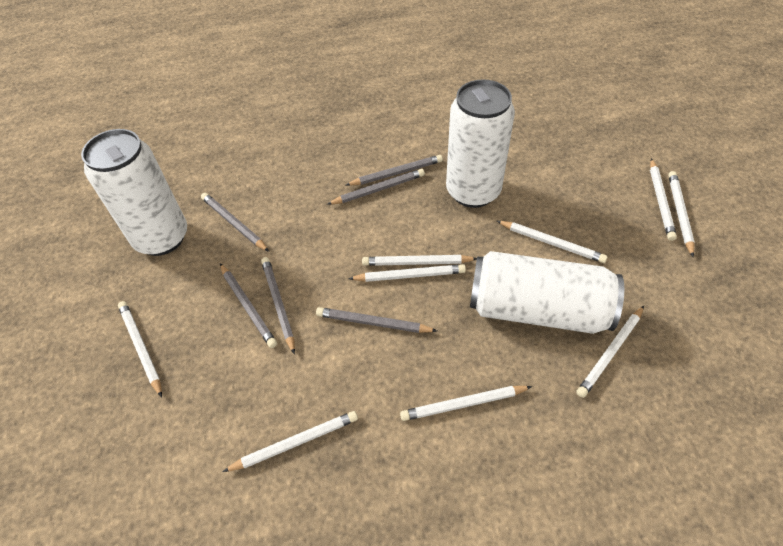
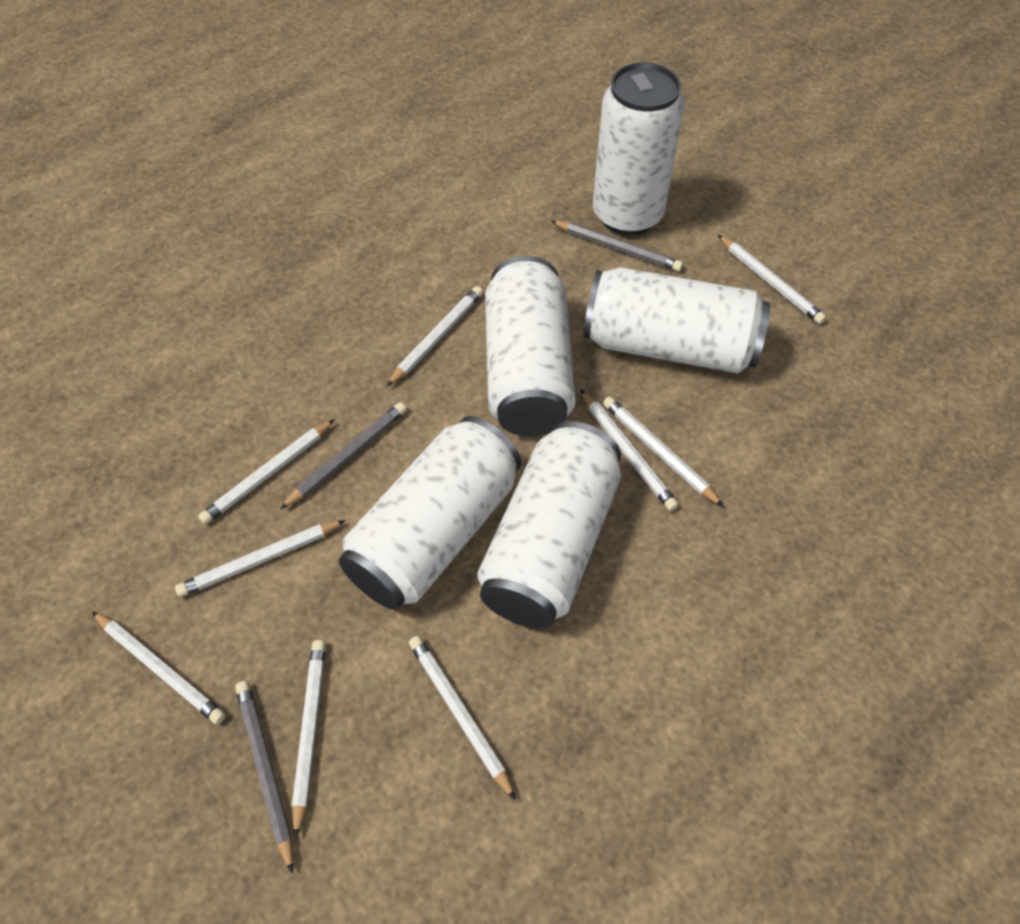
grey pencil: 6 -> 3
white can: 3 -> 5

